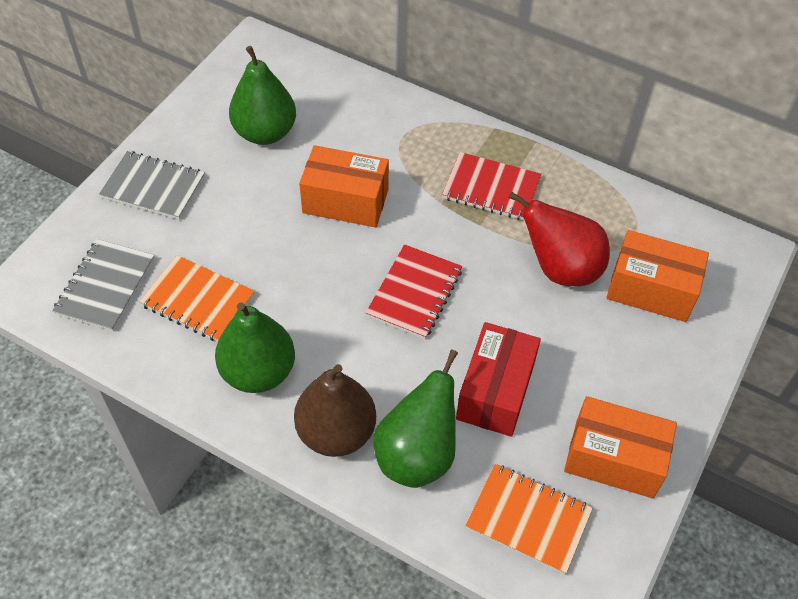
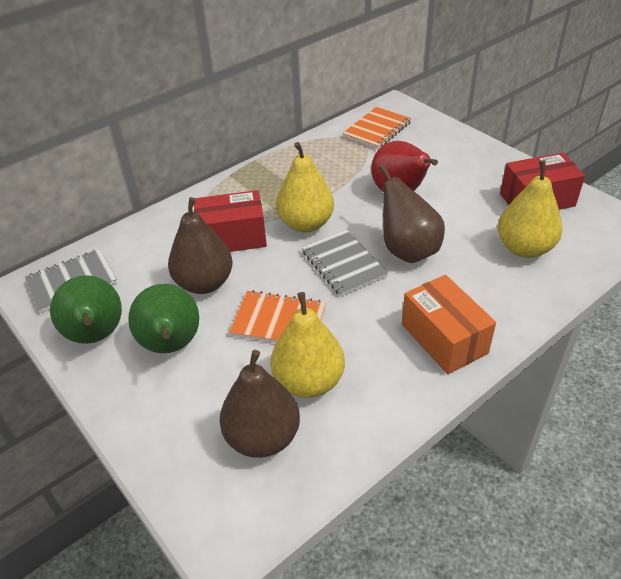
brown pear: 1 -> 3
green pear: 3 -> 2
orange box: 3 -> 1
red box: 1 -> 2
red notebook: 2 -> 0
yellow pear: 0 -> 3

